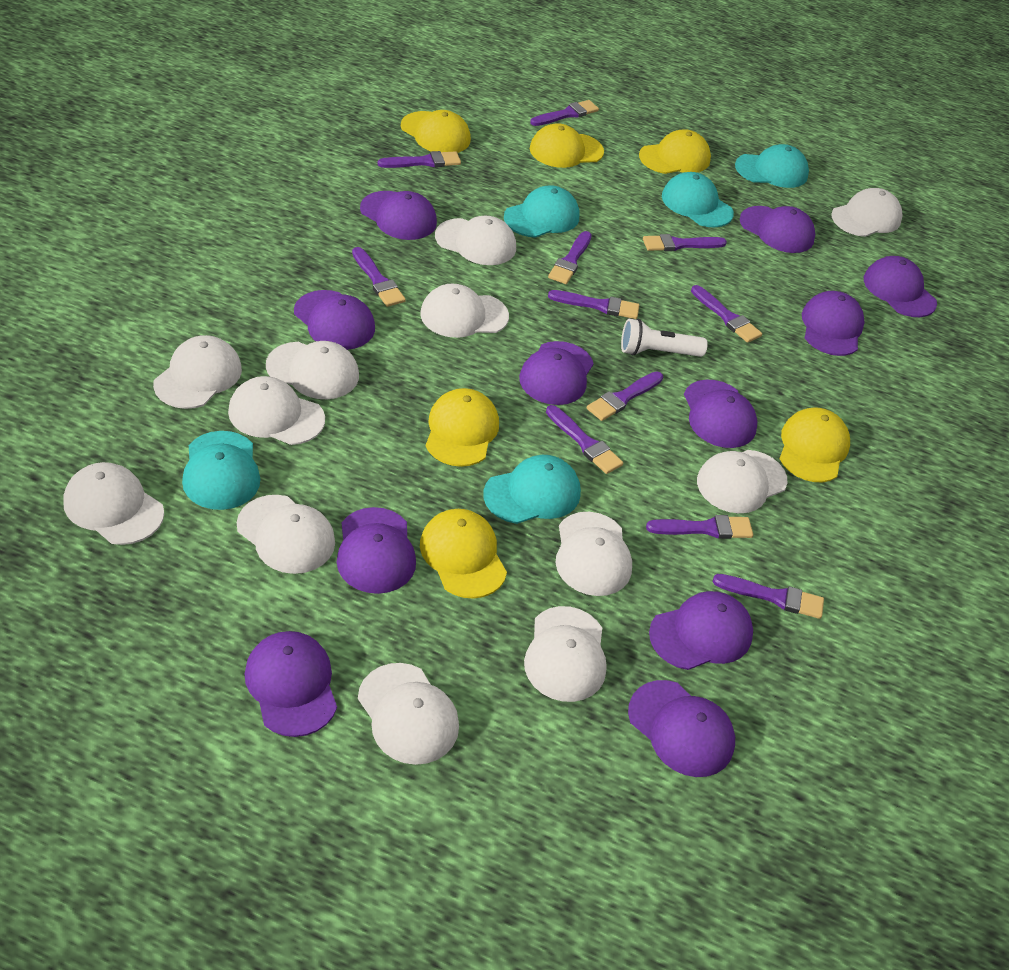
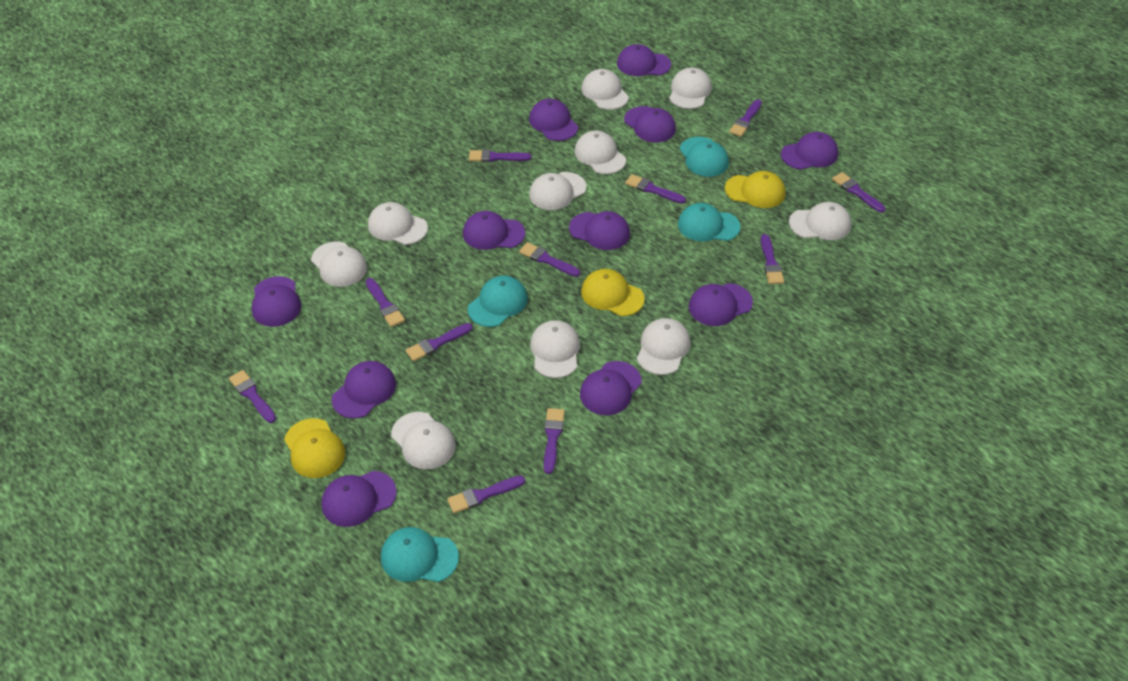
turquoise cap: 5 -> 4
white cap: 12 -> 10
white flashlight: 1 -> 0
yellow cap: 6 -> 3

